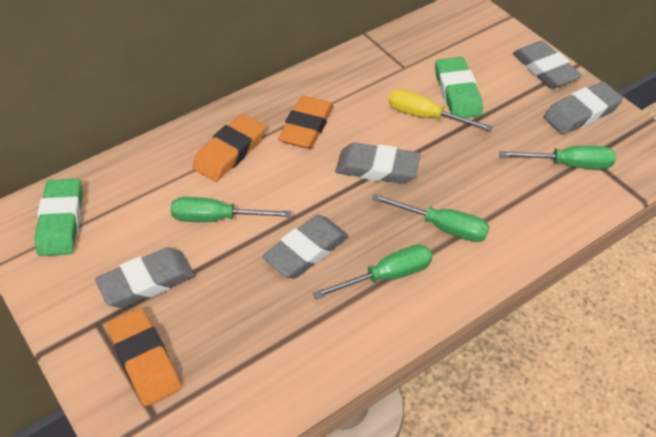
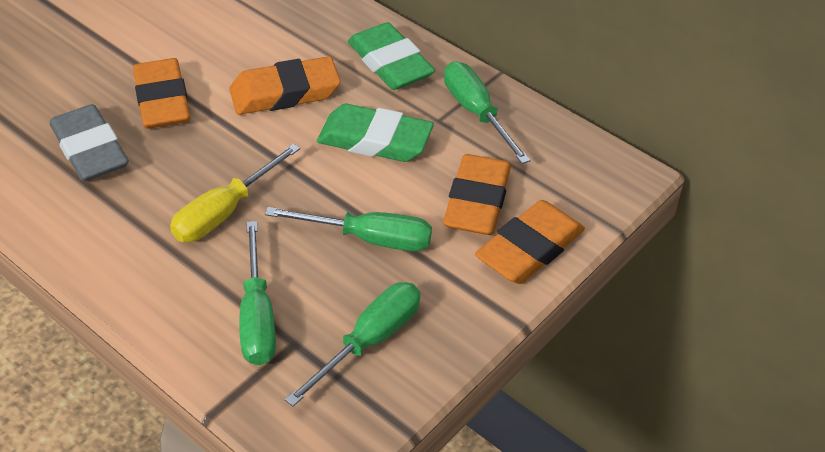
grey eraser: 5 -> 1
orange eraser: 3 -> 4

